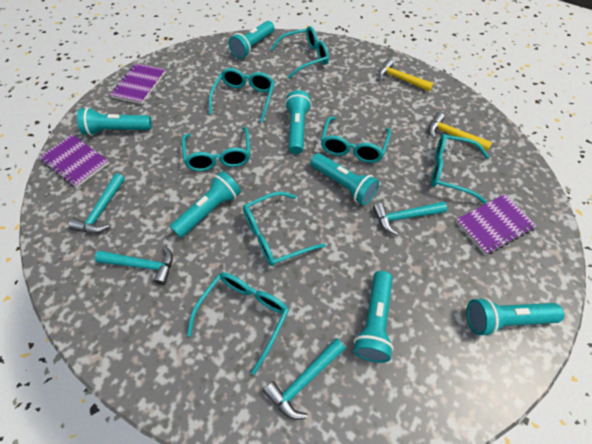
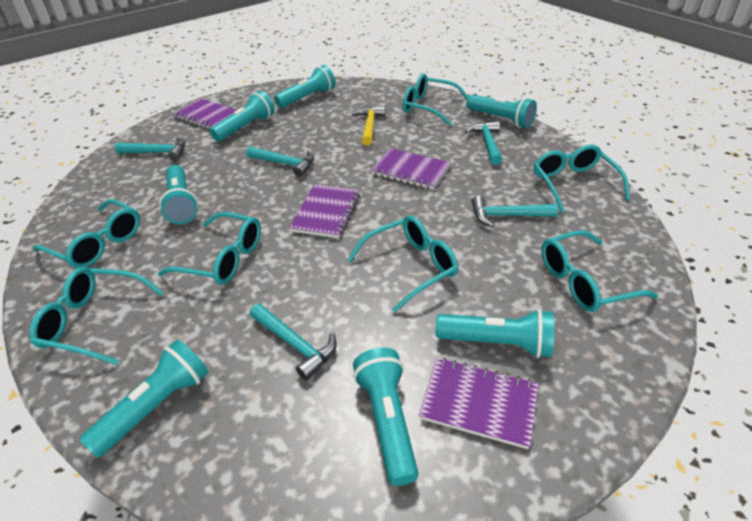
purple notebook: 3 -> 4
turquoise hammer: 4 -> 5
yellow hammer: 2 -> 1

